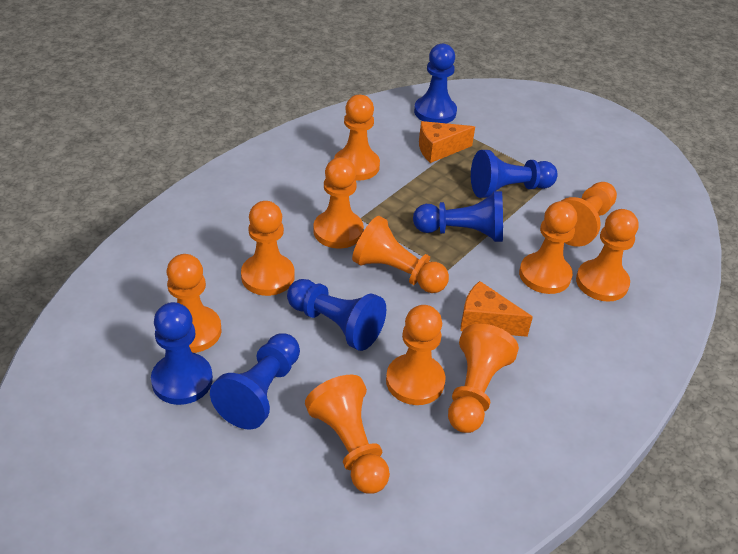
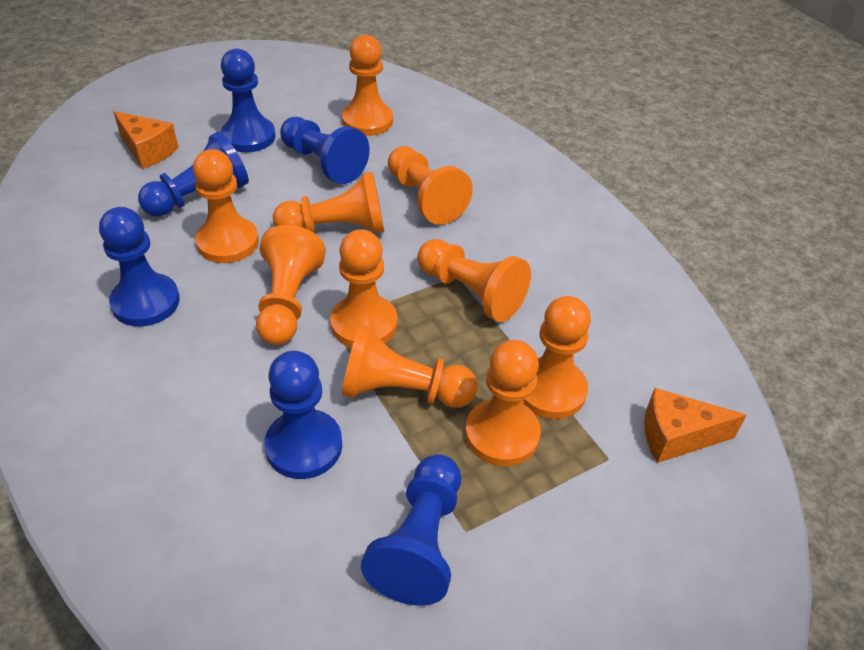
orange pawn: 11 -> 10

